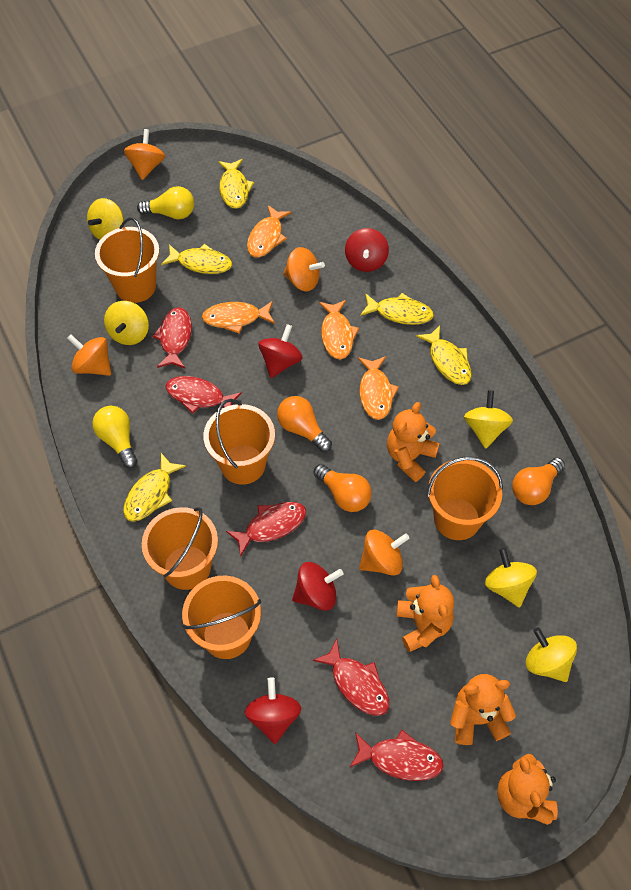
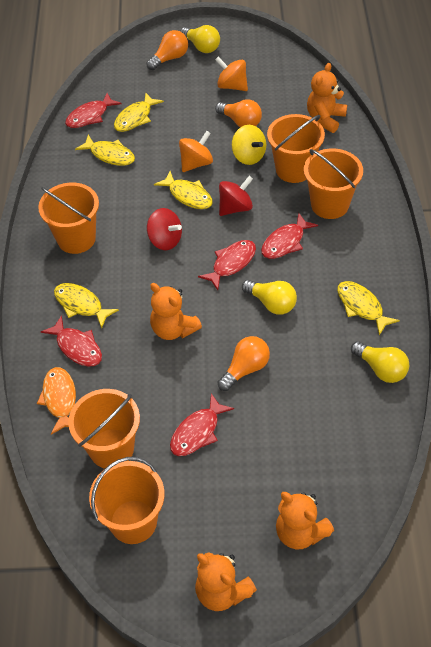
orange fish: 4 -> 1
orange spinning top: 4 -> 2
red spinning top: 4 -> 2
yellow light bulb: 2 -> 3
yellow spinning top: 5 -> 1

